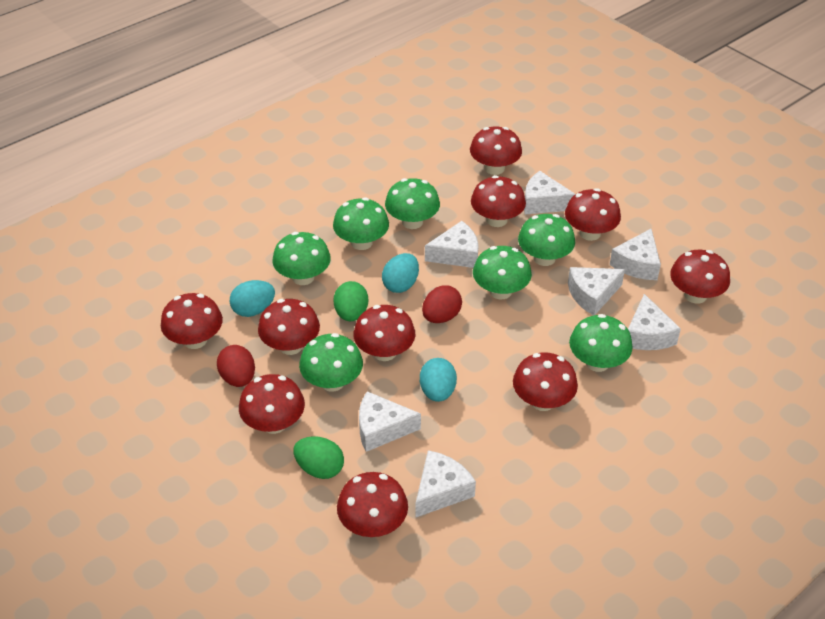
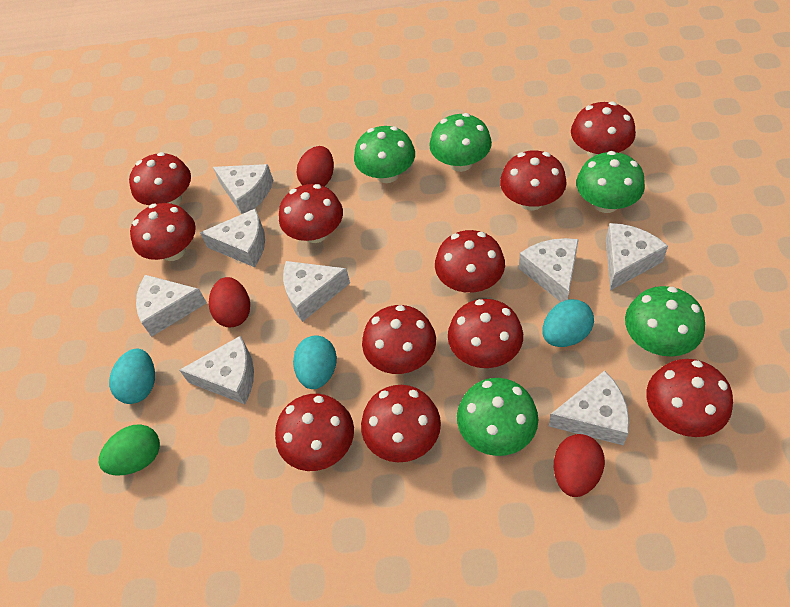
green egg: 2 -> 1
green mushroom: 7 -> 5
red egg: 2 -> 3
red mushroom: 10 -> 11
white cheese: 7 -> 8

